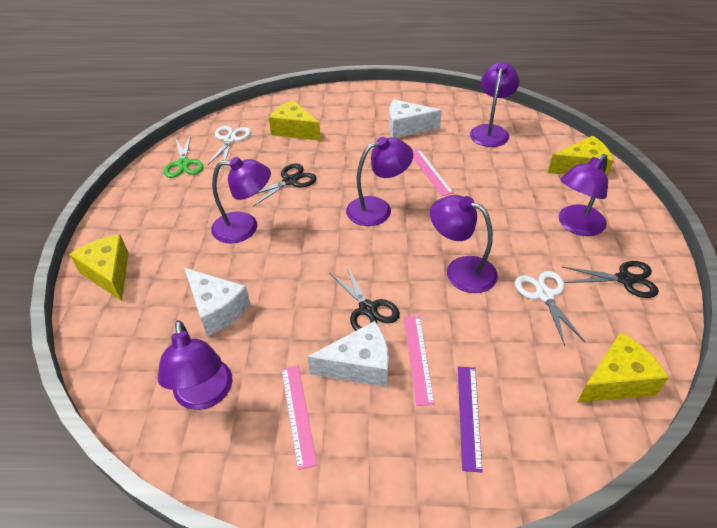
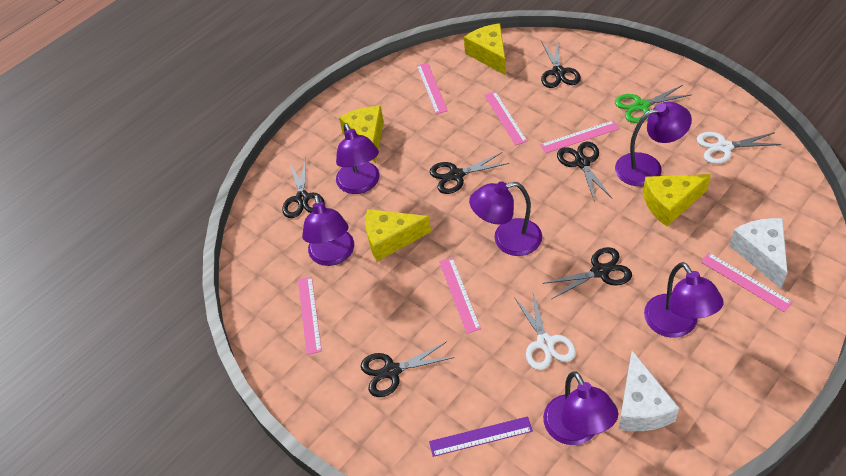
black scissors: 3 -> 6
pink ruler: 3 -> 6
white cheese: 3 -> 2

